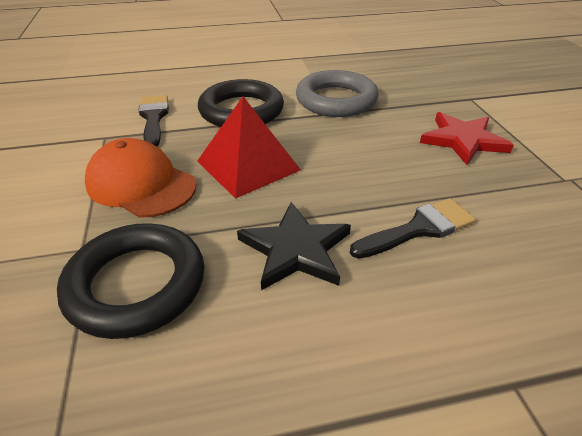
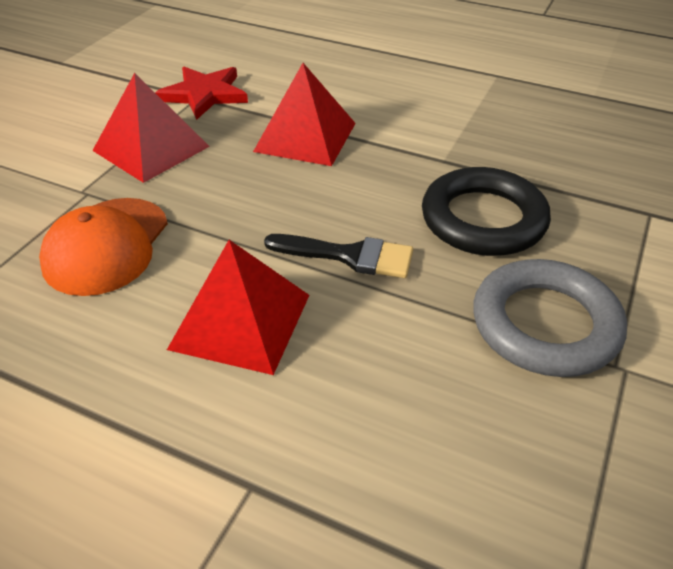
black brush: 2 -> 1
black ring: 2 -> 1
black star: 1 -> 0
red pyramid: 1 -> 3

